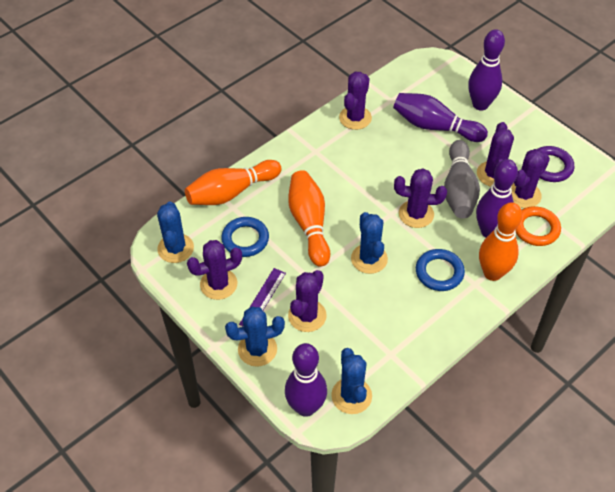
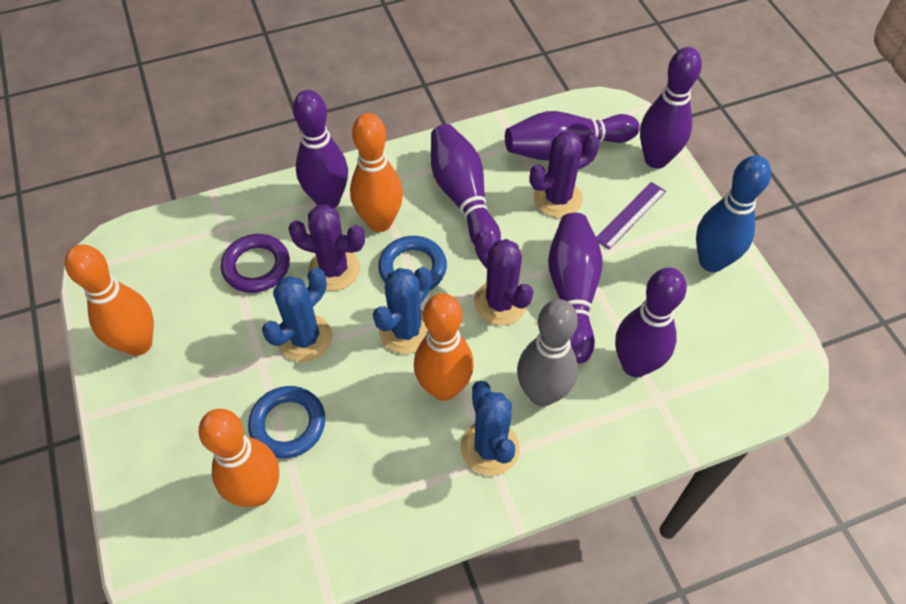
blue bowling pin: 0 -> 1
blue cactus: 4 -> 3
orange bowling pin: 3 -> 4
orange ring: 1 -> 0
purple bowling pin: 4 -> 6
purple cactus: 6 -> 3

